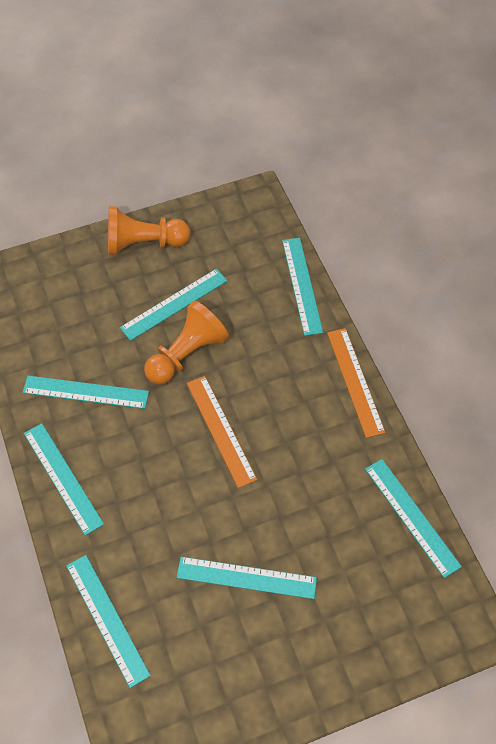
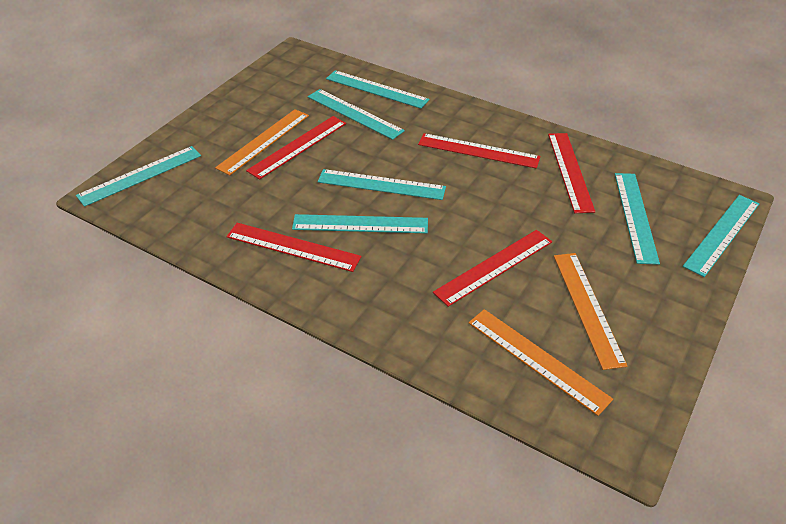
orange pawn: 2 -> 0
orange ruler: 2 -> 3
red ruler: 0 -> 5

